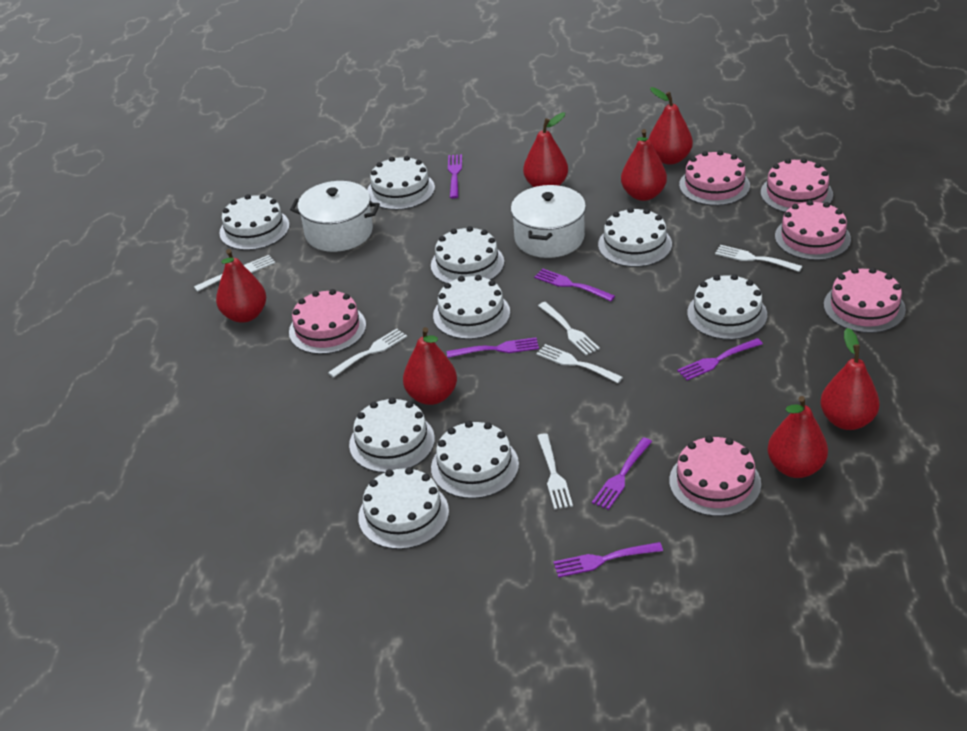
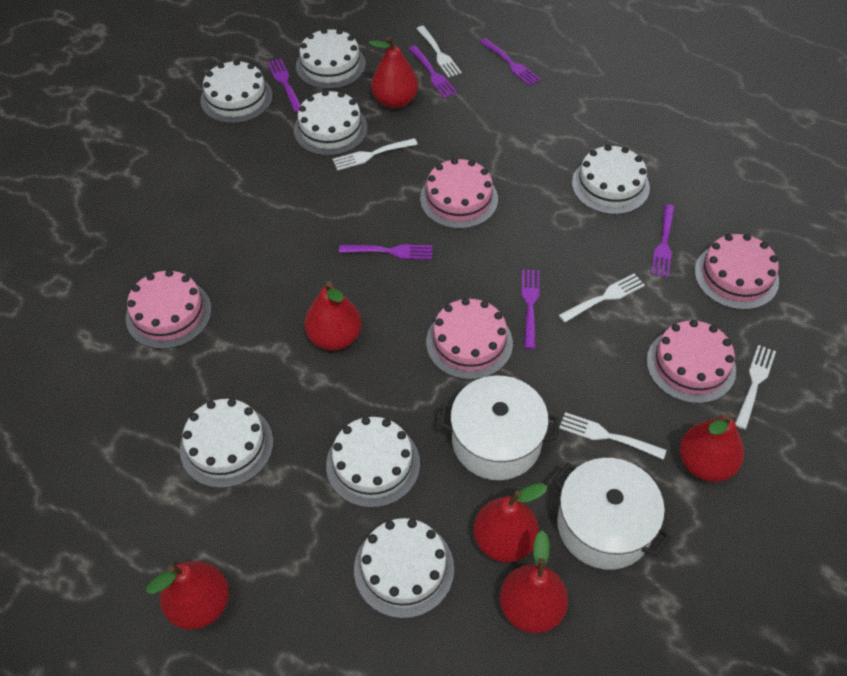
pink cake: 6 -> 5
red pear: 7 -> 6
white cake: 9 -> 7
white fork: 6 -> 5

